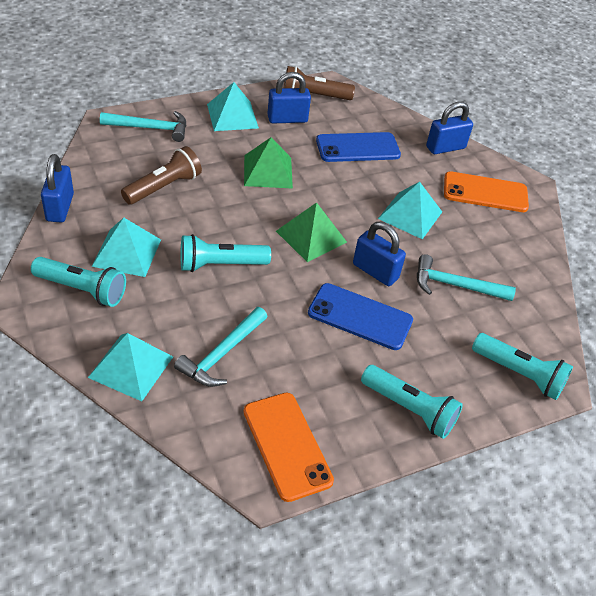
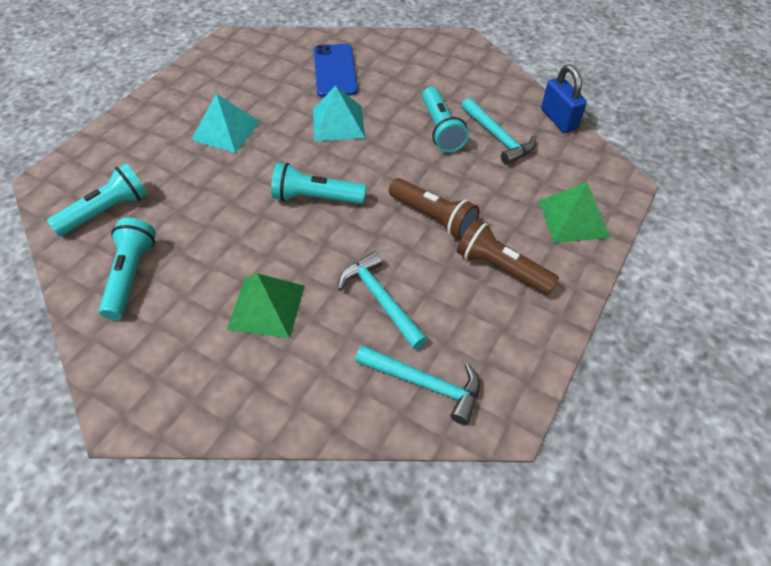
blue padlock: 4 -> 1
blue phone: 2 -> 1
orange phone: 2 -> 0
turquoise pyramid: 4 -> 2

